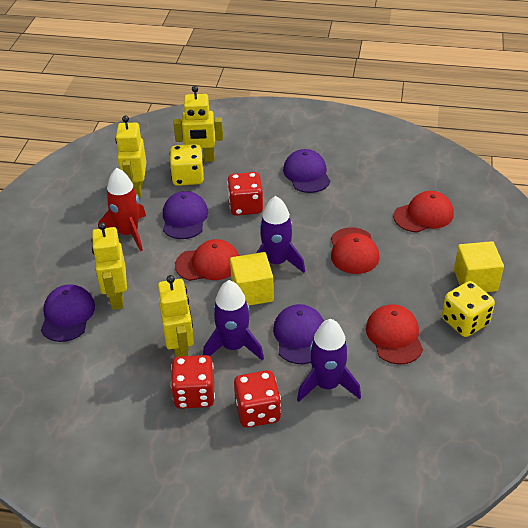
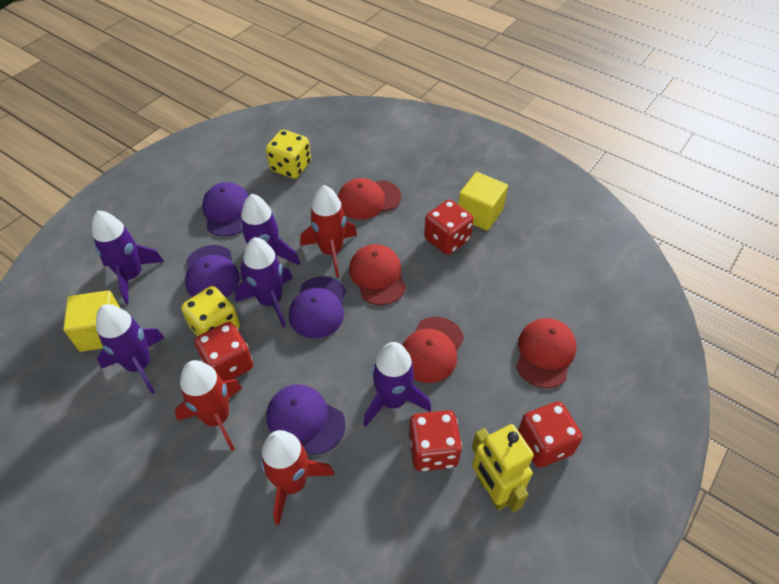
purple rocket: 3 -> 5
red dice: 3 -> 4
red rocket: 1 -> 3
yellow robot: 4 -> 1

